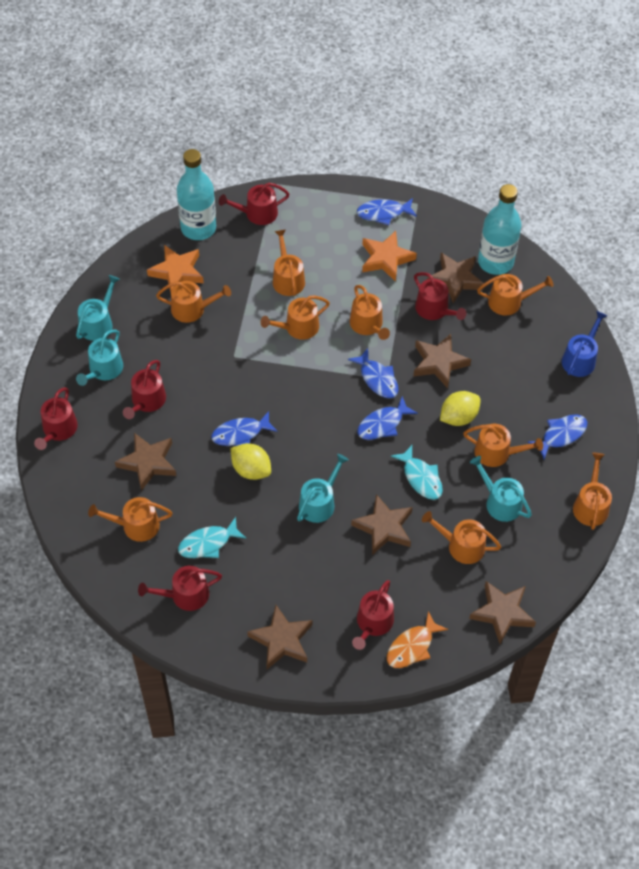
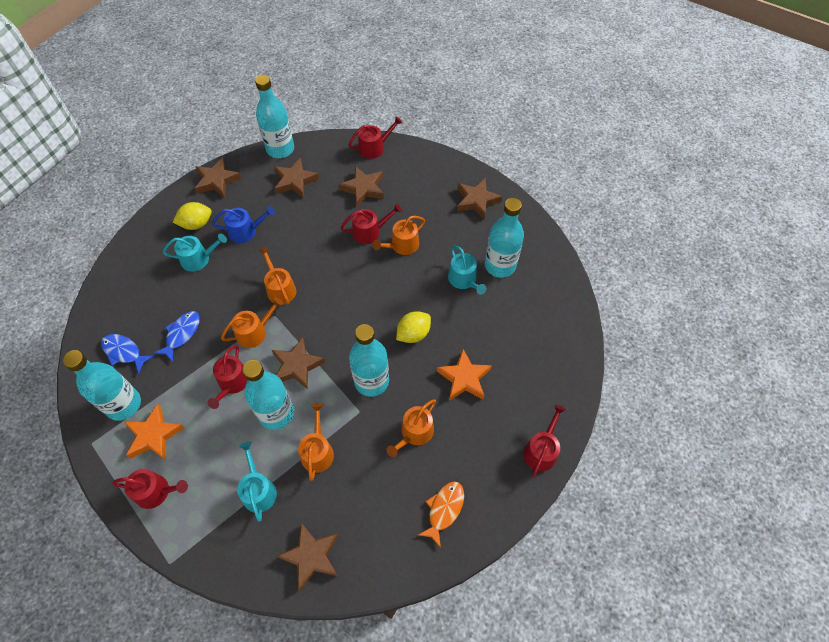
blue fish: 5 -> 2
orange watering can: 9 -> 5
red watering can: 6 -> 5
turquoise bottle: 2 -> 5
turquoise fish: 2 -> 0
turquoise watering can: 4 -> 3

